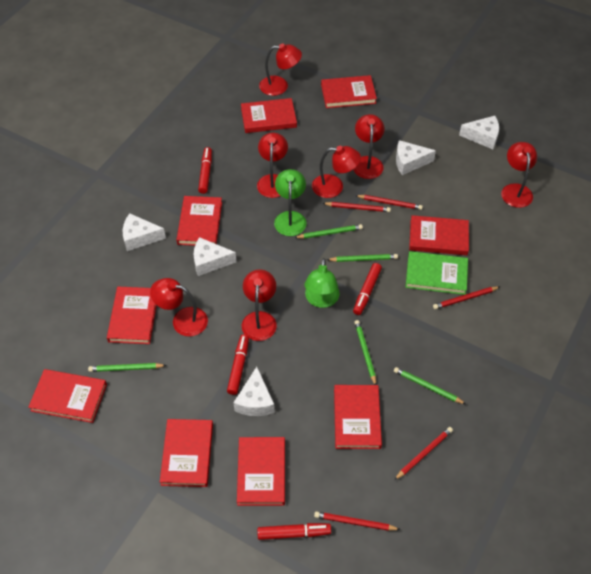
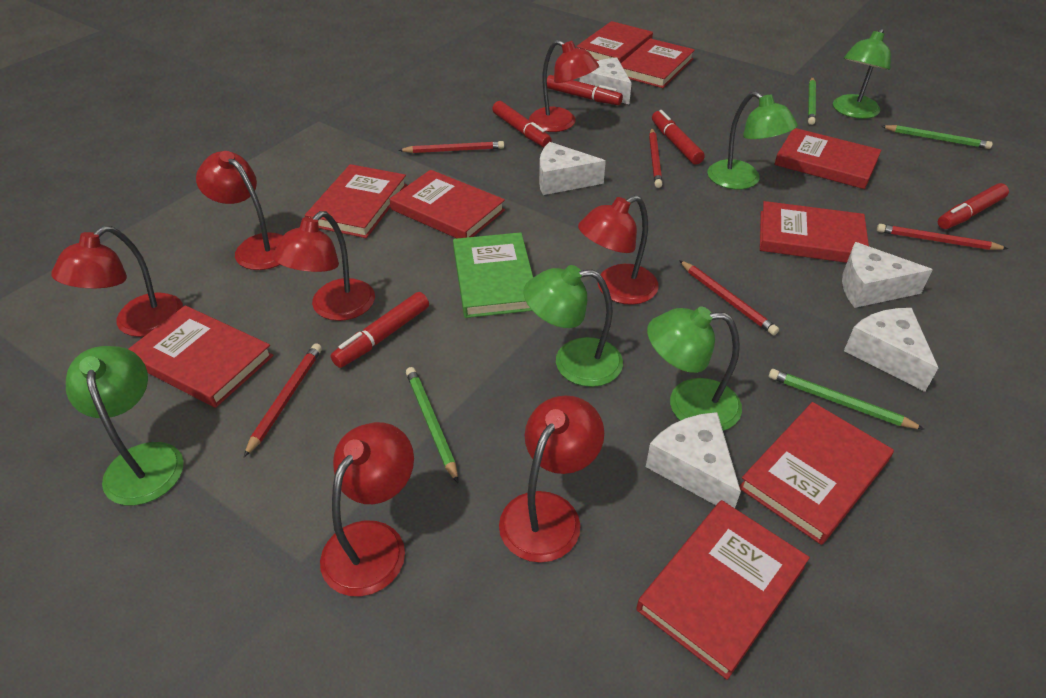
green lamp: 2 -> 5
green pencil: 5 -> 4
red marker: 4 -> 5

